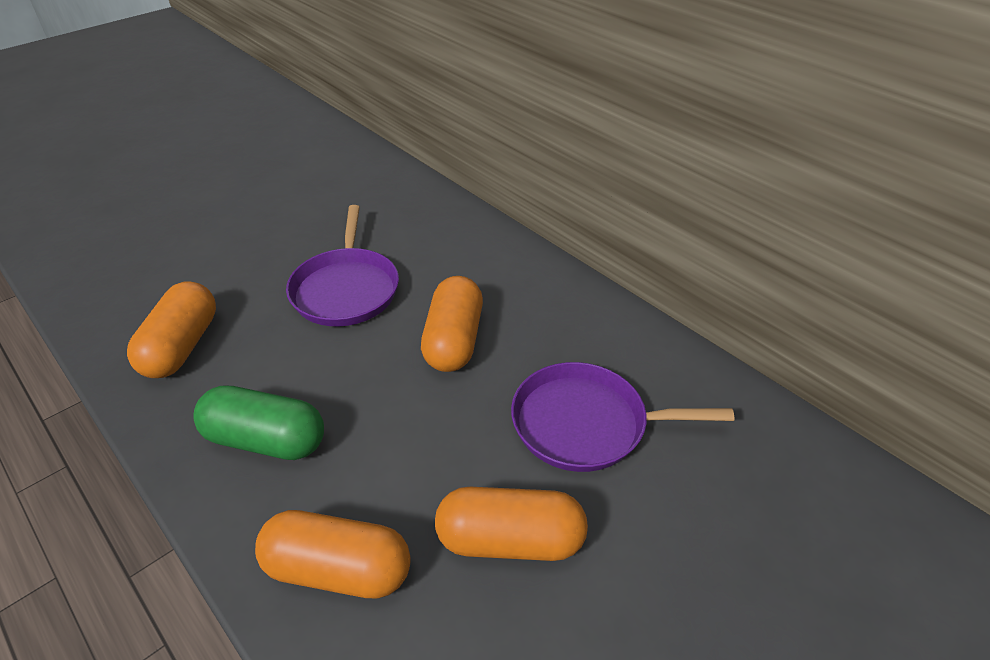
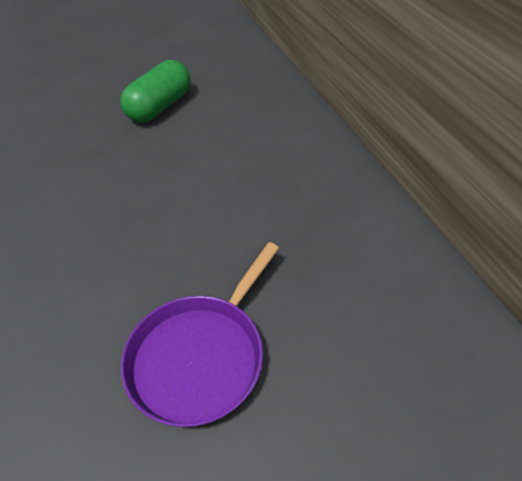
orange capsule: 4 -> 0
purple pan: 2 -> 1

